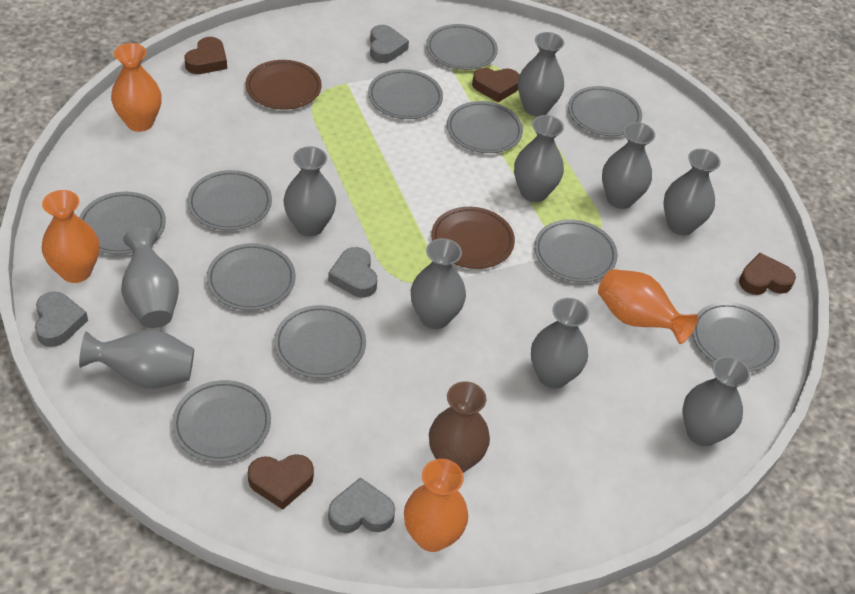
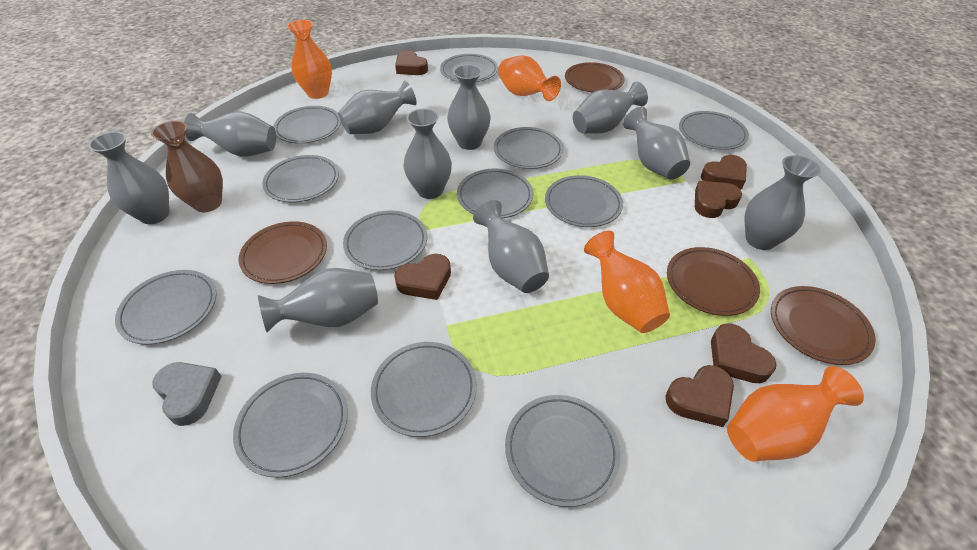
brown heart: 4 -> 6
brown plate: 2 -> 4
grey heart: 4 -> 1
grey plate: 11 -> 12

